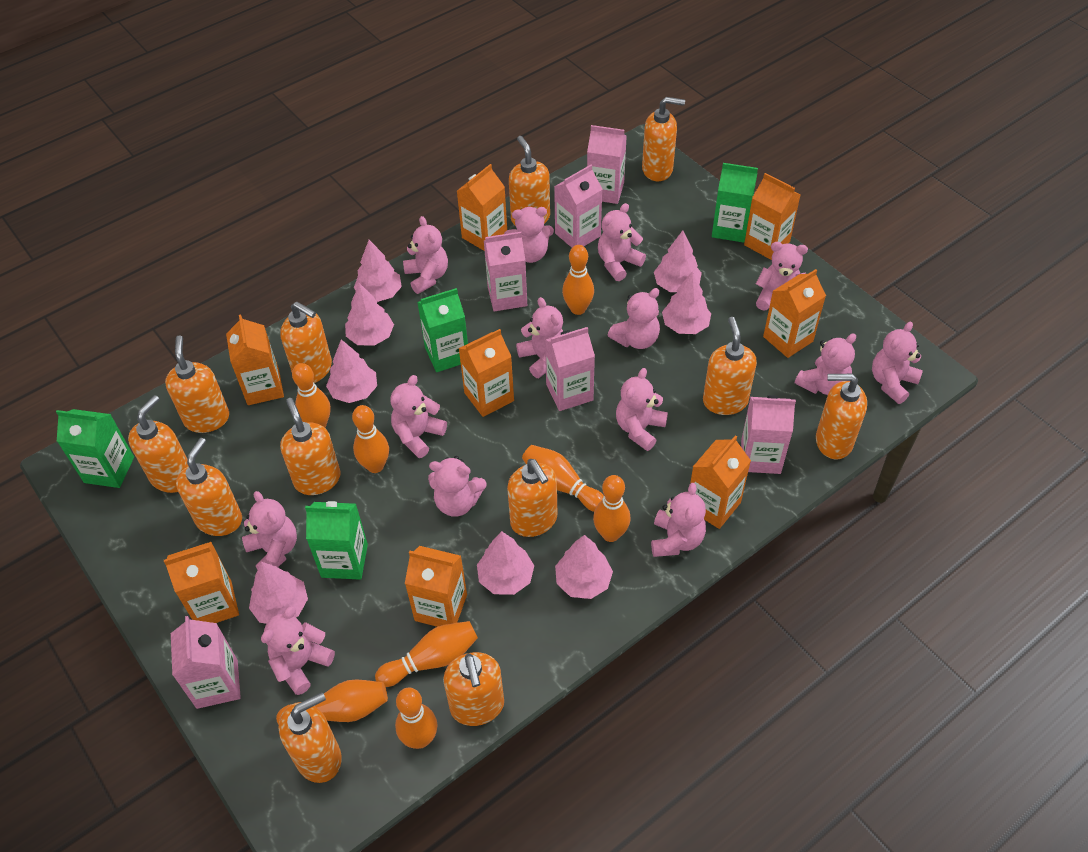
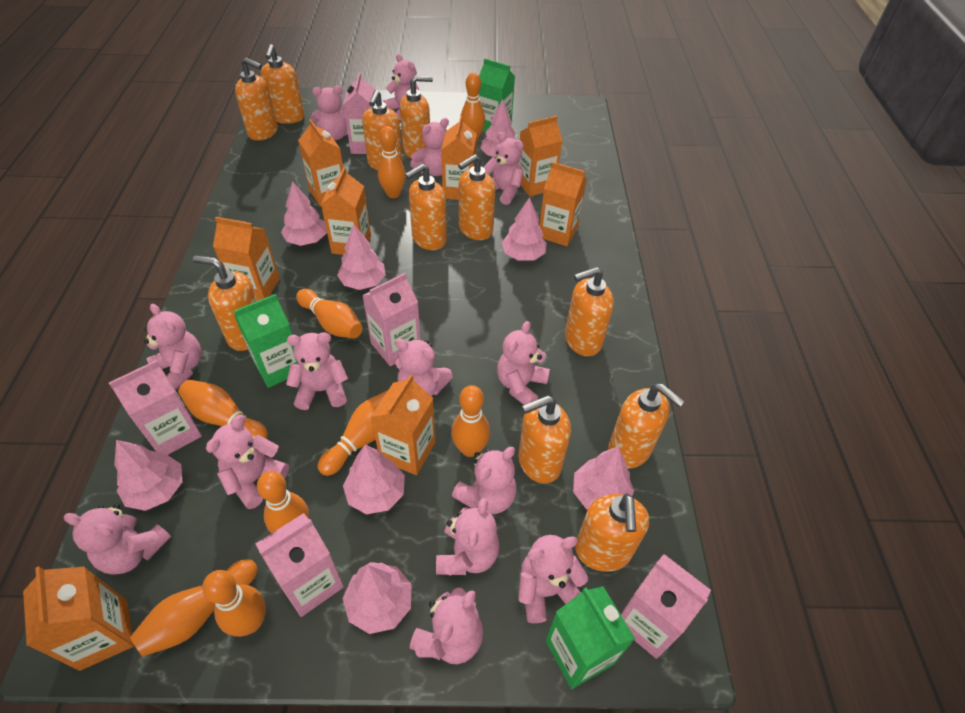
green carton: 4 -> 3
orange bowling pin: 8 -> 9
orange soap dispenser: 12 -> 11
pink carton: 6 -> 5

